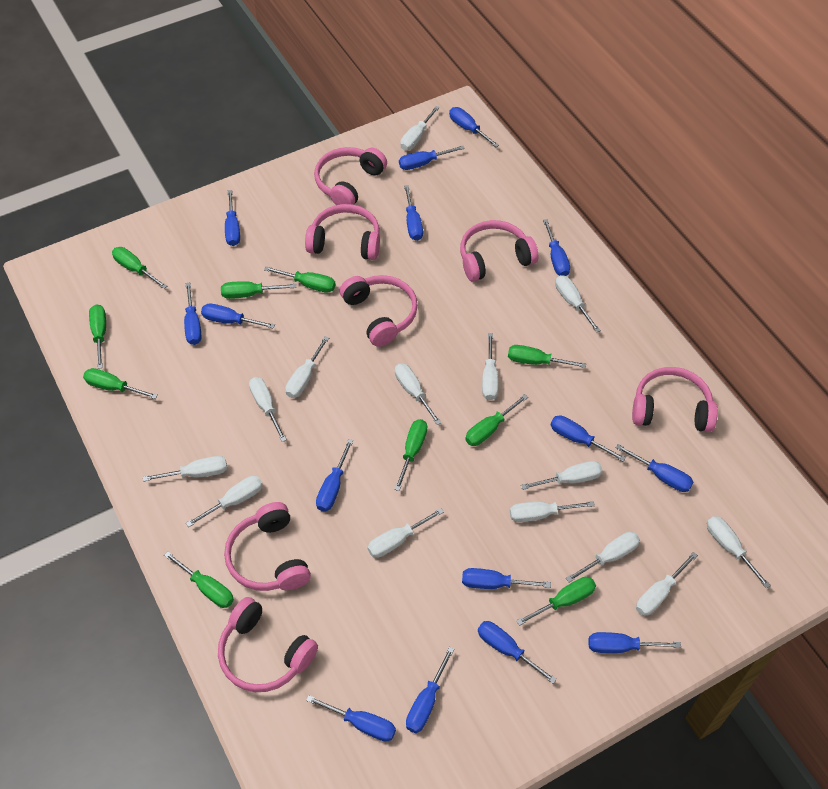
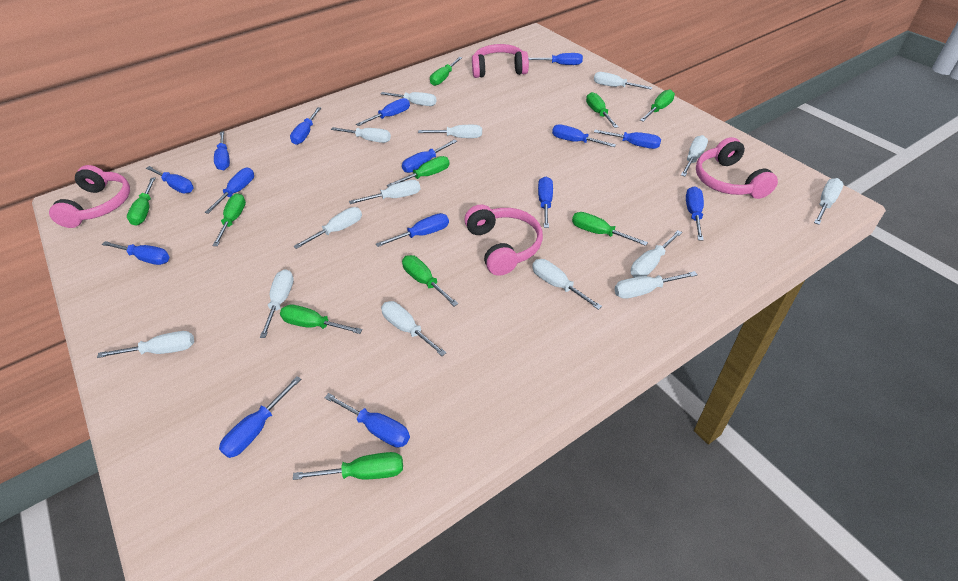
pink headphones: 7 -> 4

